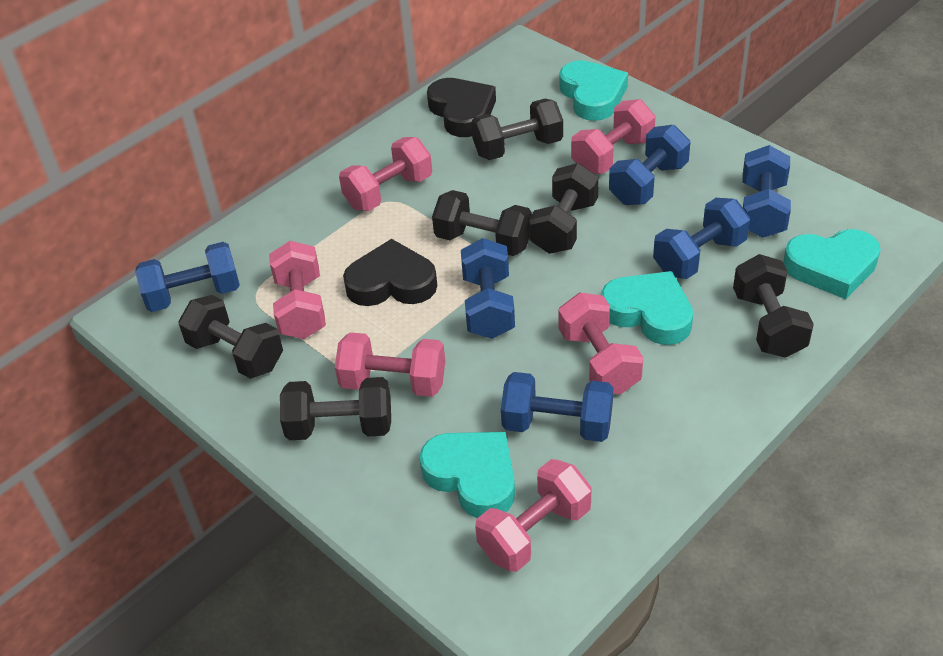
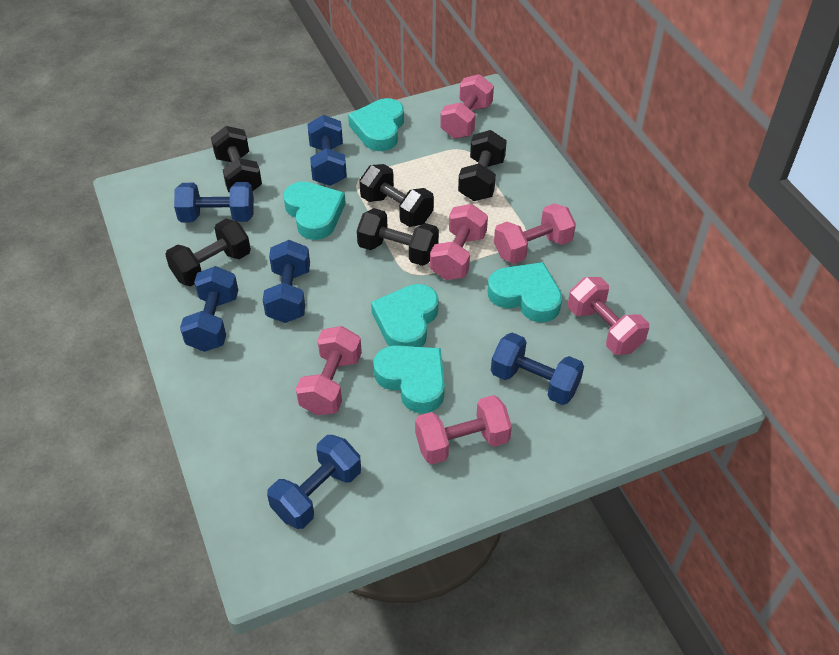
black dumbbell: 6 -> 5
black heart: 2 -> 0
turquoise heart: 4 -> 5

